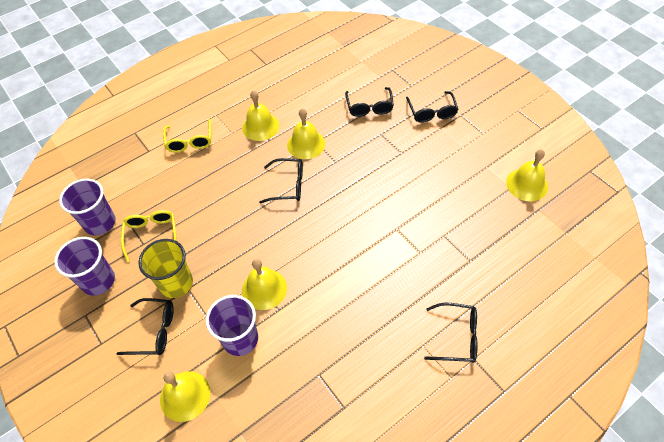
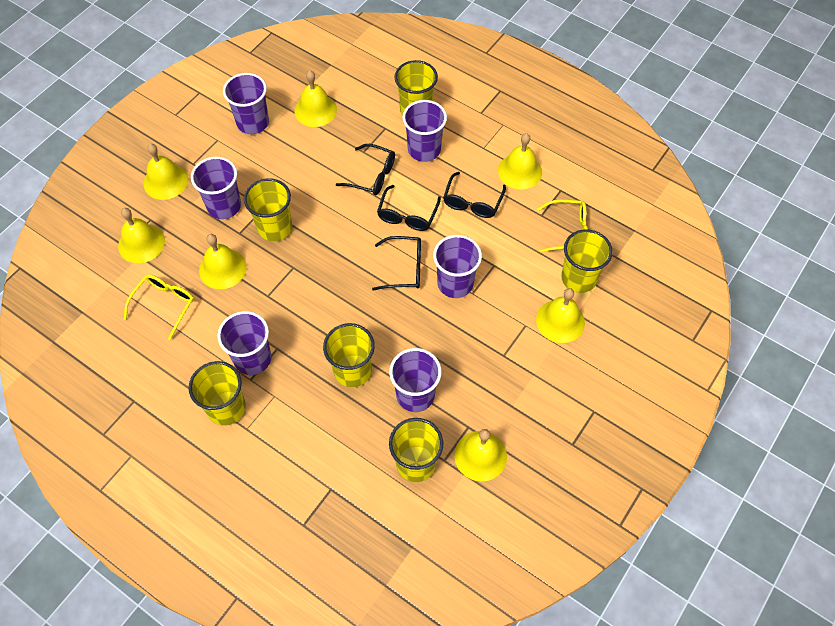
black glasses: 5 -> 4
purple cup: 3 -> 6
yellow bell: 5 -> 7
yellow cup: 1 -> 6

